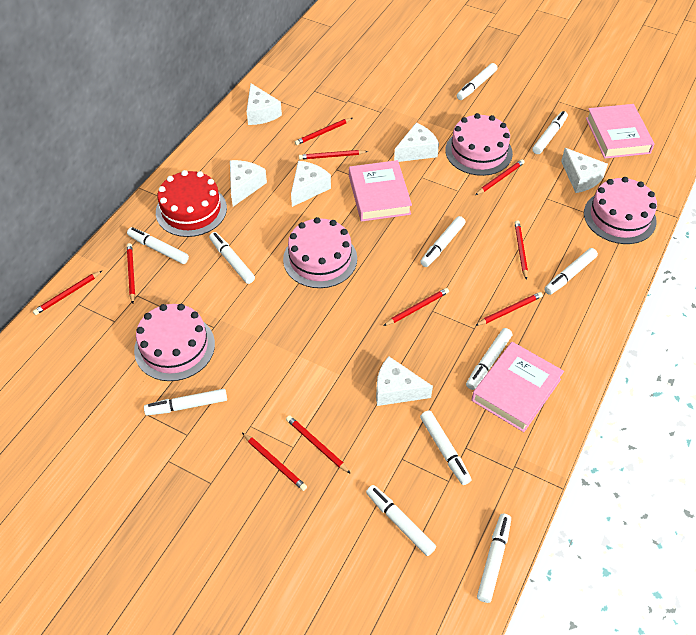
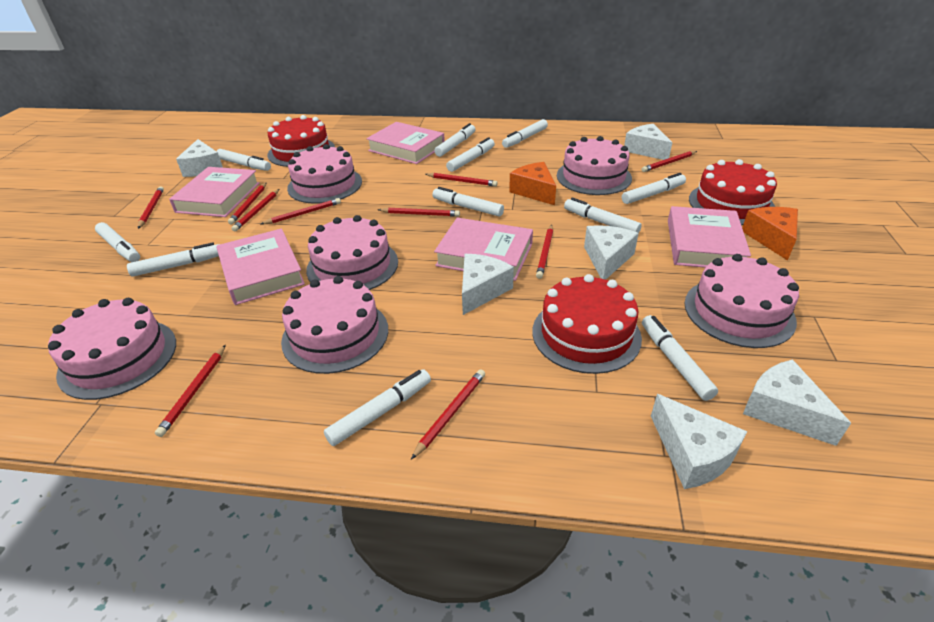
orange cheese: 0 -> 2
pink book: 3 -> 5
pink cake: 4 -> 6
red cake: 1 -> 3

